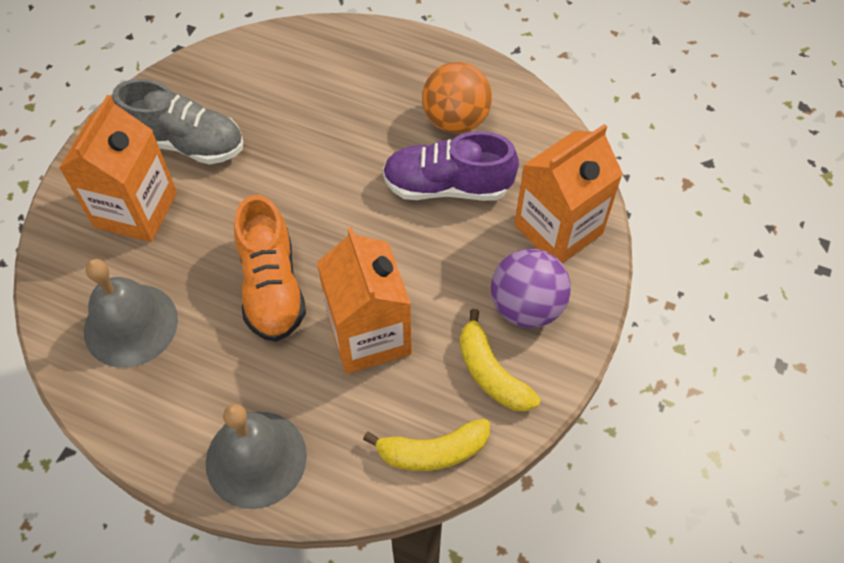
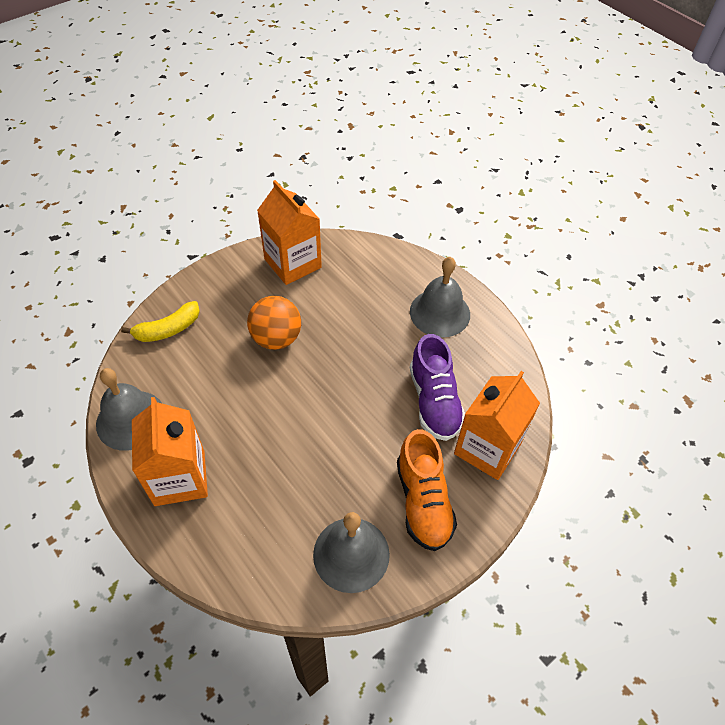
grey bell: 2 -> 3
grey shoe: 1 -> 0
purple ball: 1 -> 0
yellow banana: 2 -> 1

